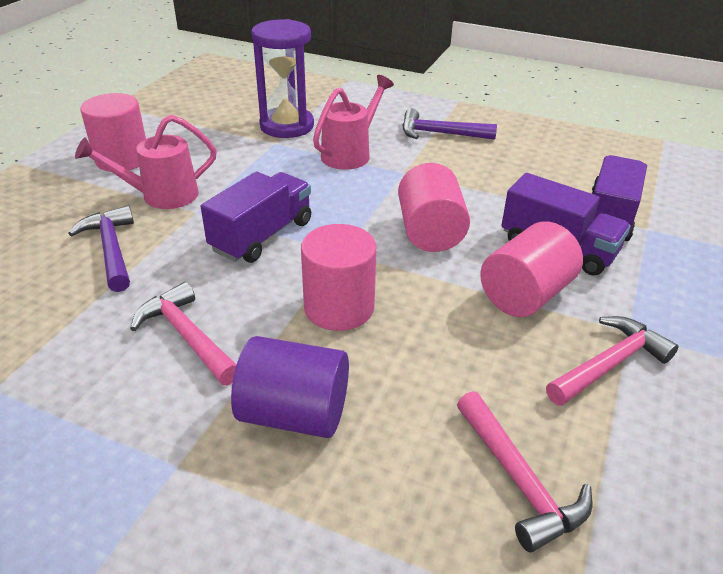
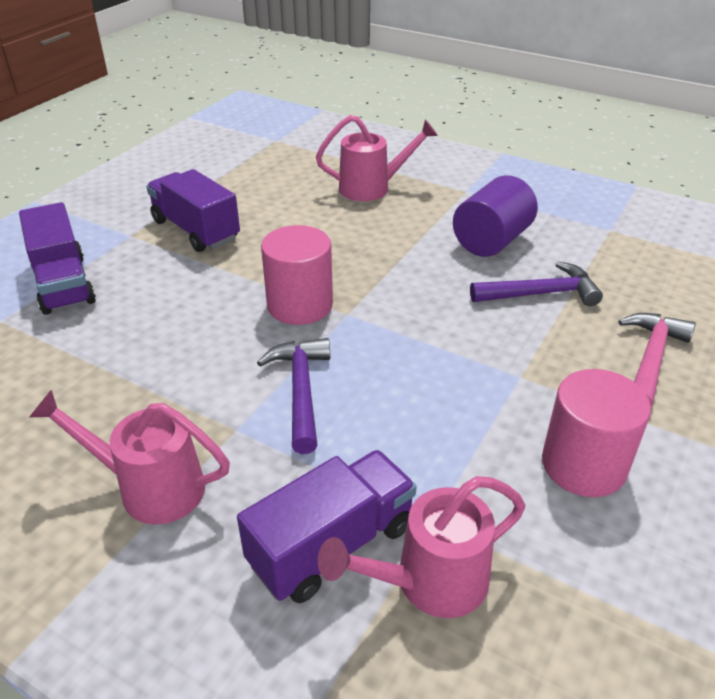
pink cylinder: 4 -> 2
pink hammer: 3 -> 1
pink watering can: 2 -> 3
purple hourglass: 1 -> 0

